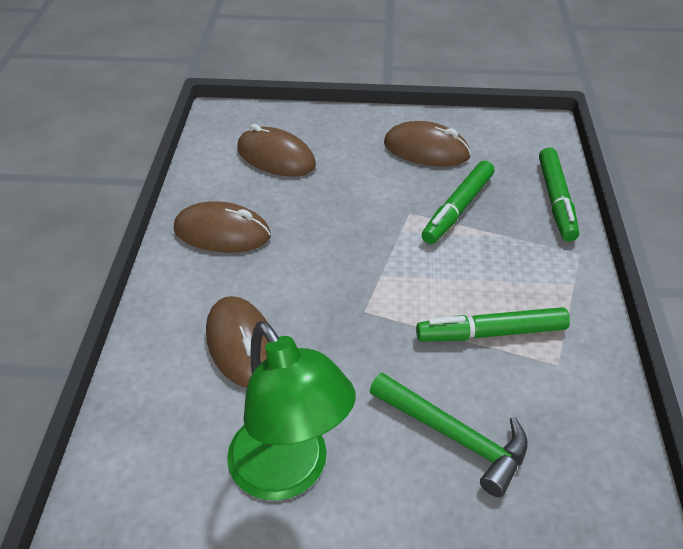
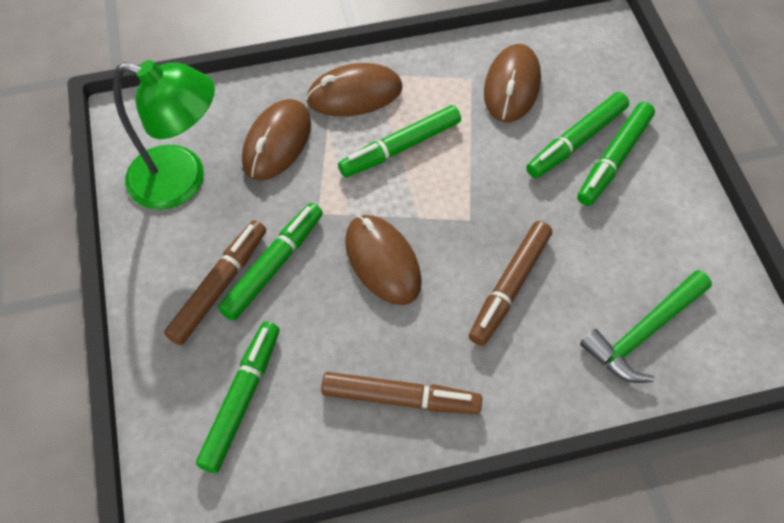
brown marker: 0 -> 3
green marker: 3 -> 5

